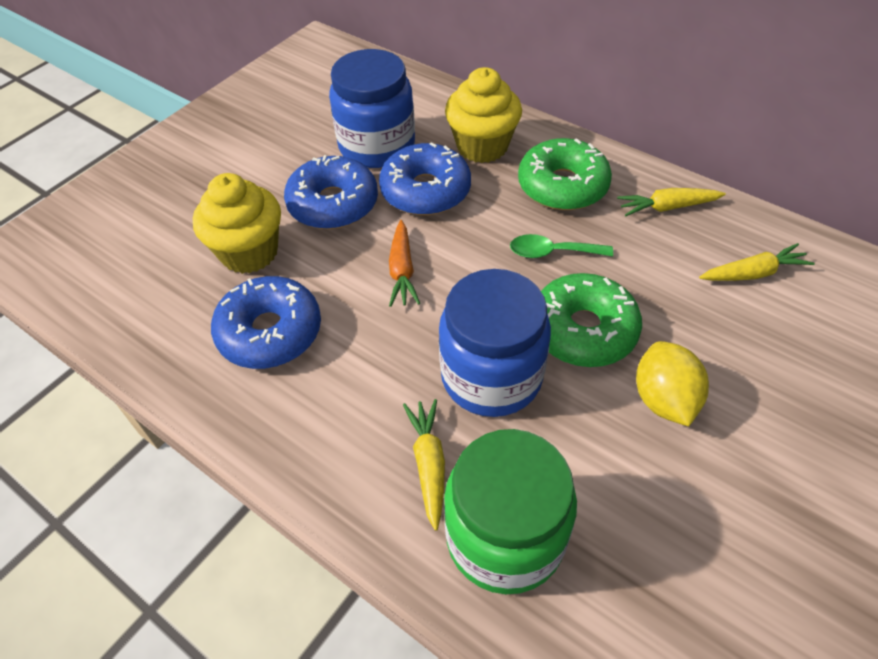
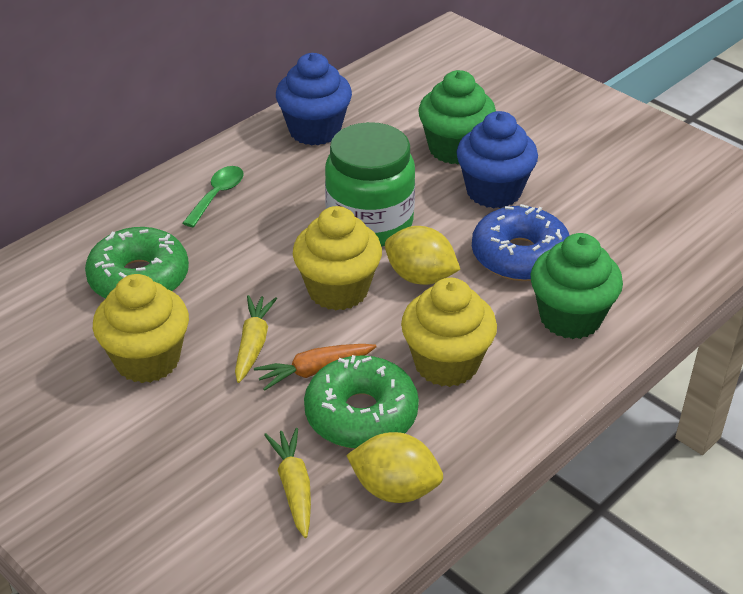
blue cupcake: 0 -> 2
blue donut: 3 -> 1
blue jar: 2 -> 0
green cupcake: 0 -> 2
yellow carrot: 3 -> 2
yellow cupcake: 2 -> 3
yellow lemon: 1 -> 2

